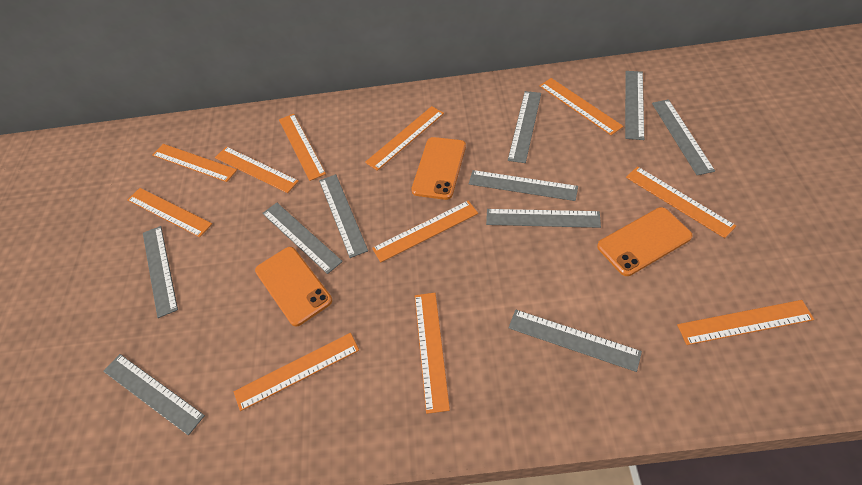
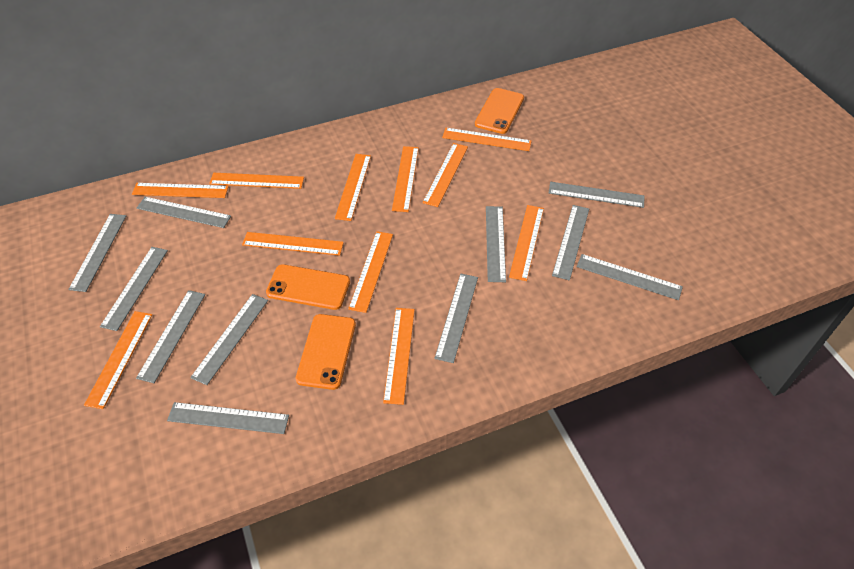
grey ruler: 10 -> 11

